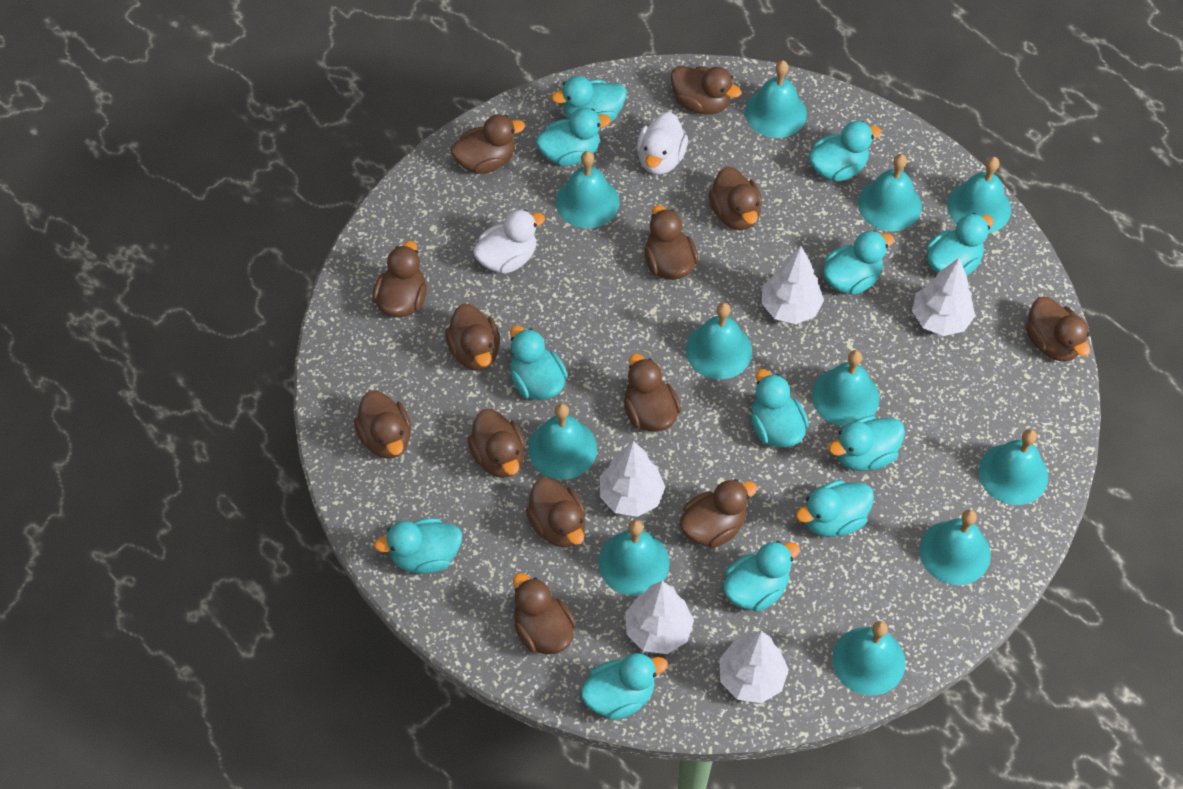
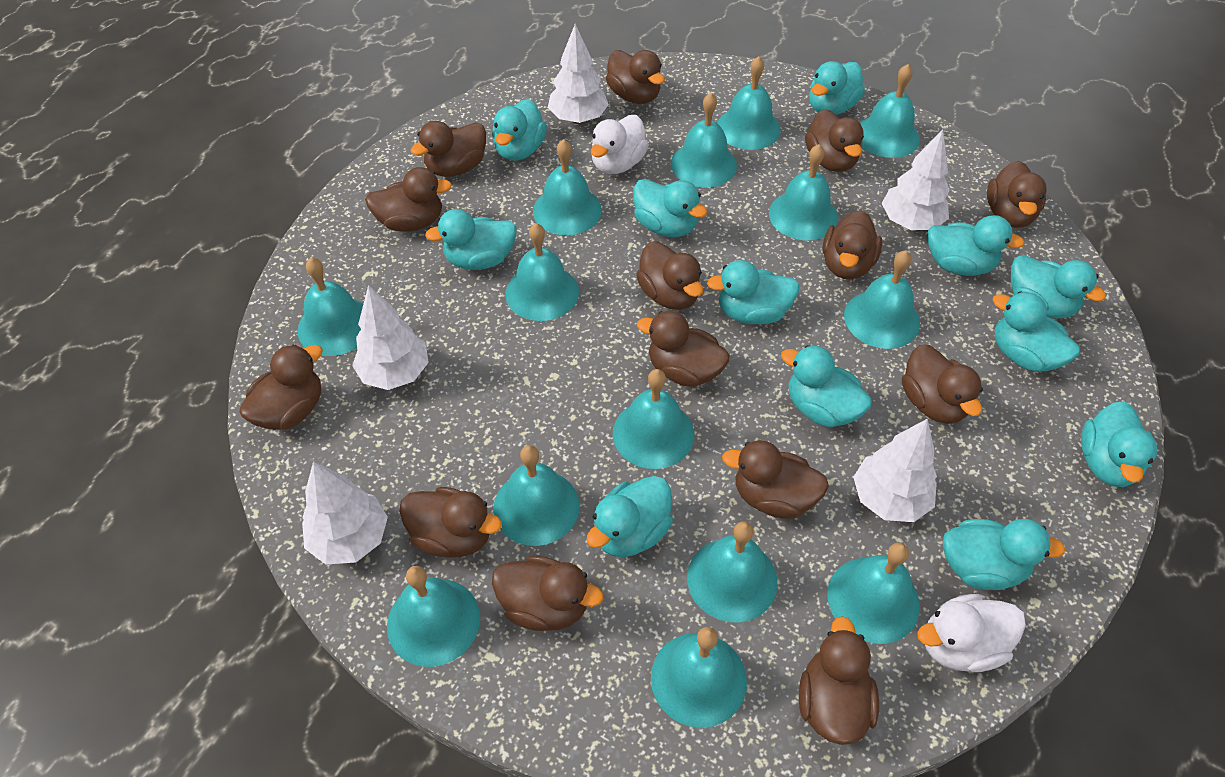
brown duck: 13 -> 14
turquoise bell: 11 -> 14

